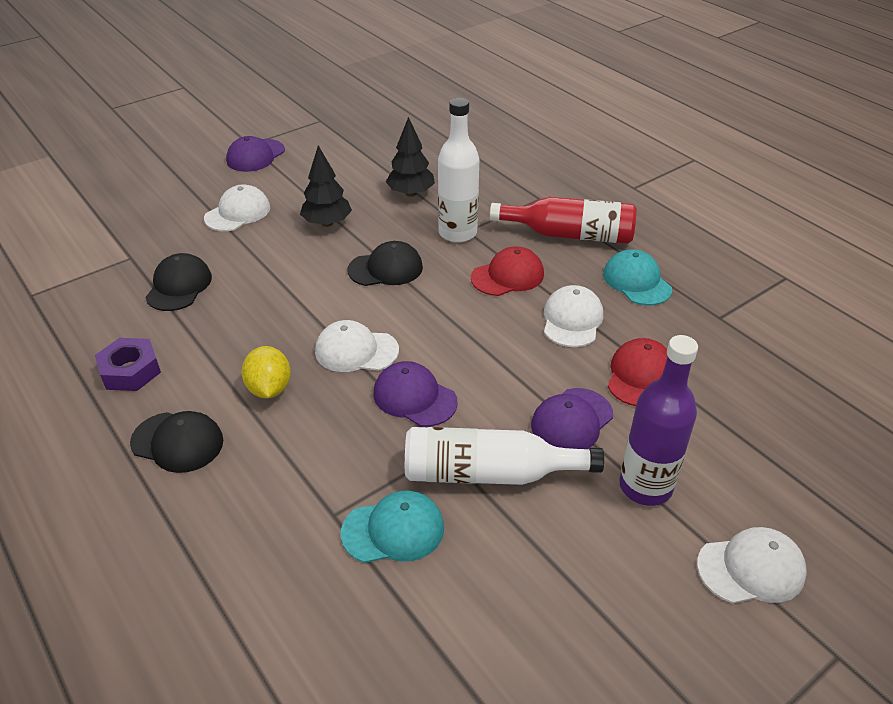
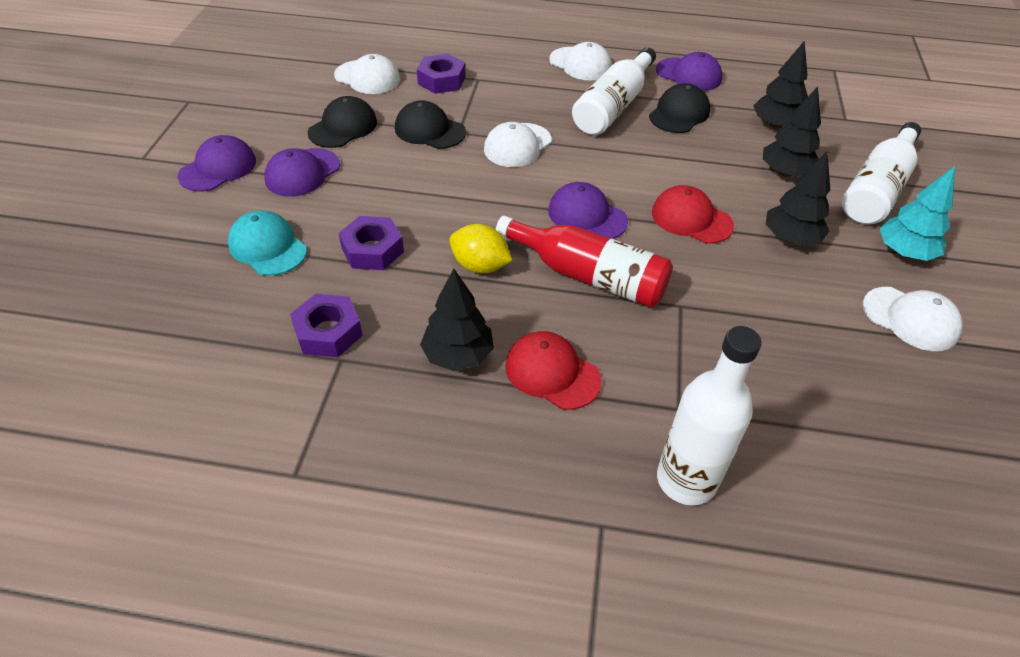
black tree: 2 -> 4
purple bottle: 1 -> 0
purple cap: 3 -> 4
purple nut: 1 -> 3
turquoise cap: 2 -> 1
turquoise tree: 0 -> 1
white bottle: 2 -> 3

